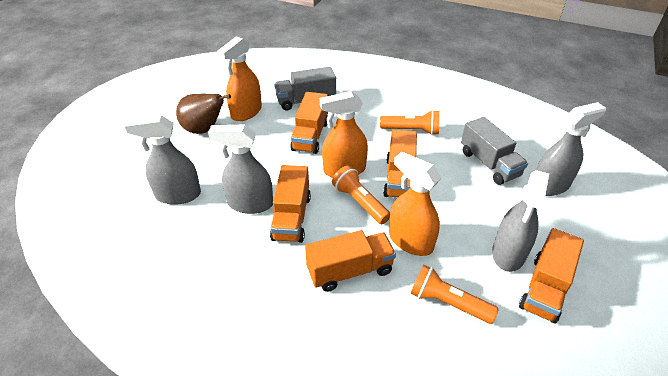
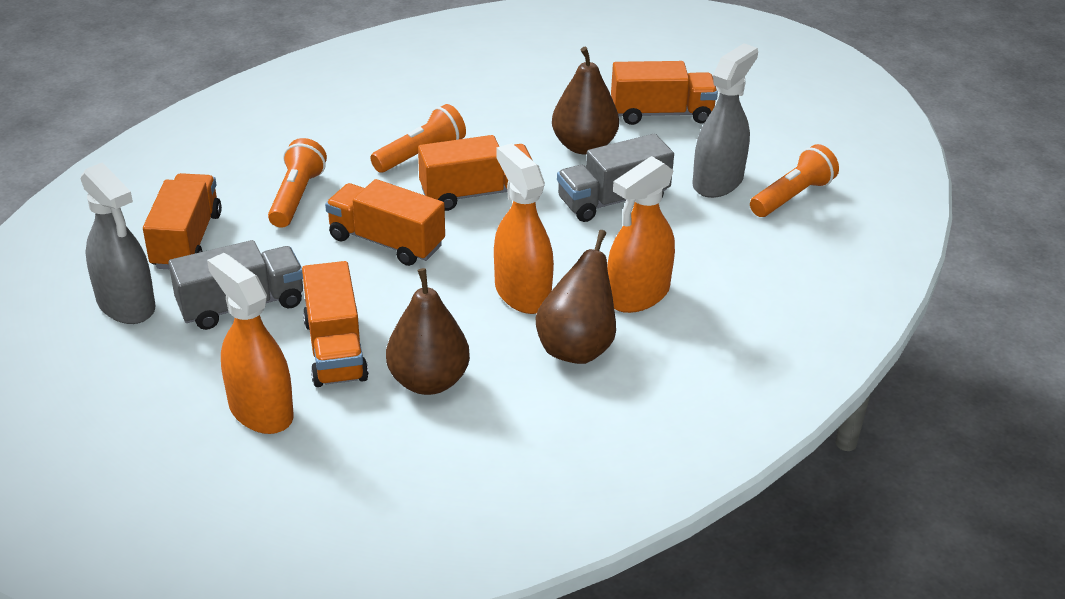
brown pear: 1 -> 3
grey spray bottle: 4 -> 2

